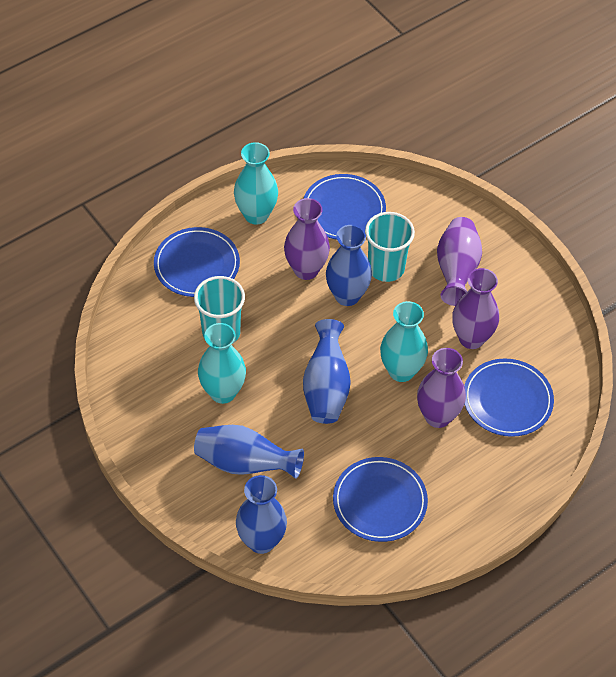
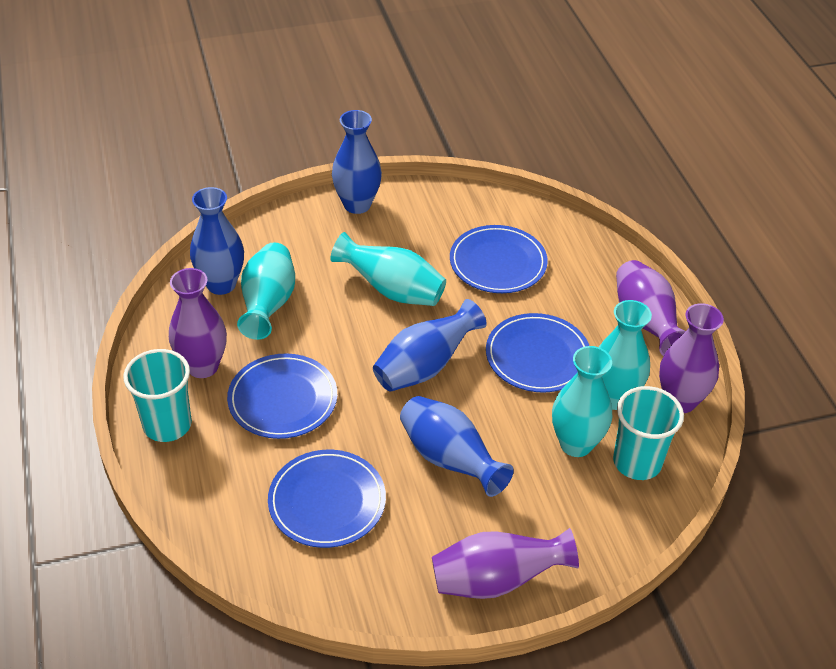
turquoise vase: 3 -> 4

